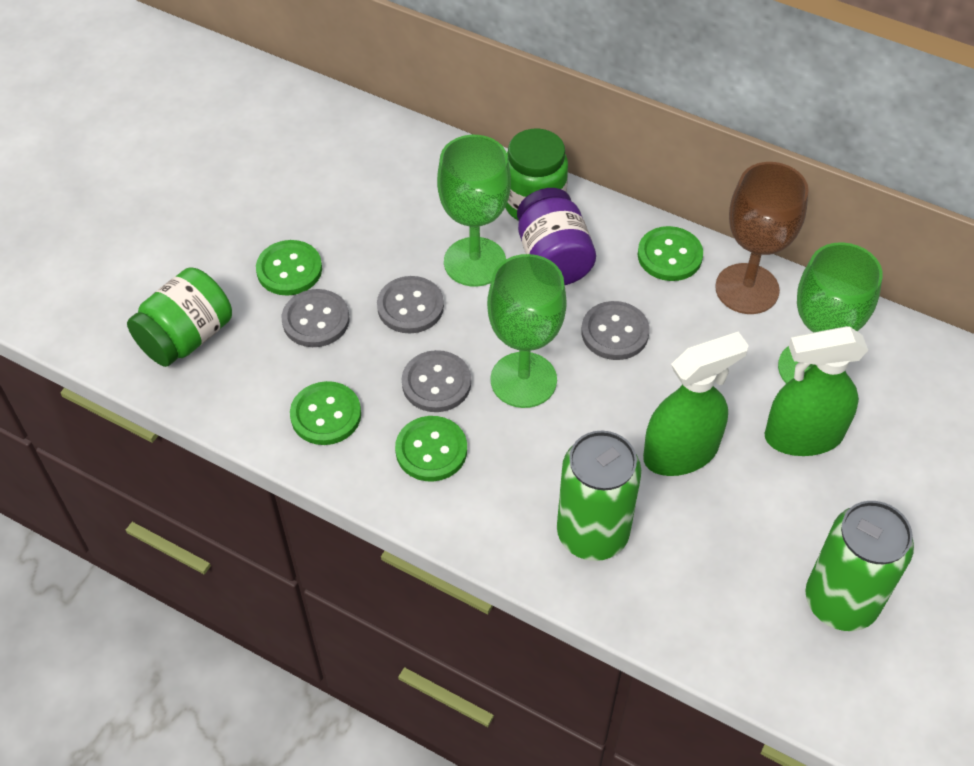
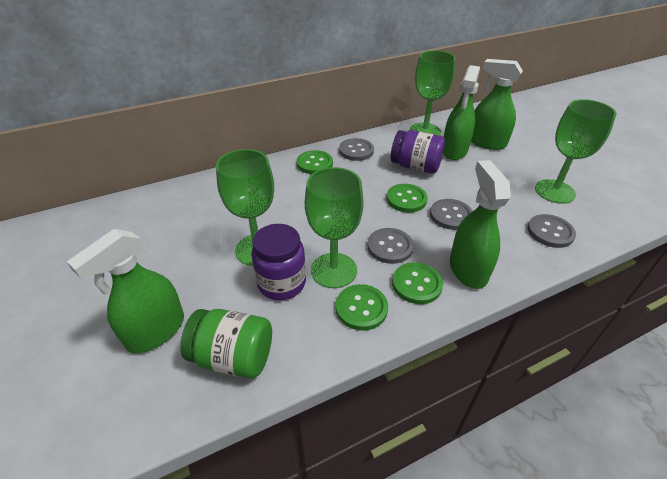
brown goblet: 1 -> 0
green can: 2 -> 0
green goblet: 3 -> 4
green jar: 2 -> 1
green spray bottle: 2 -> 4
purple jar: 1 -> 2

